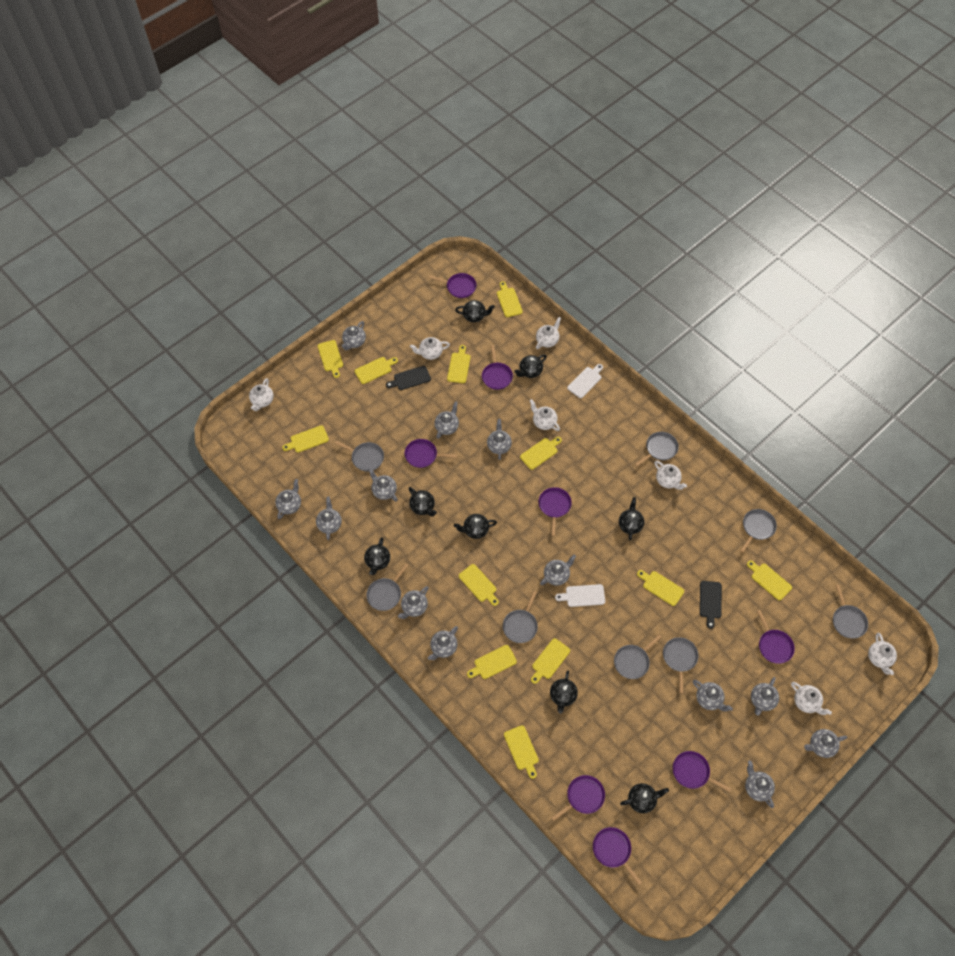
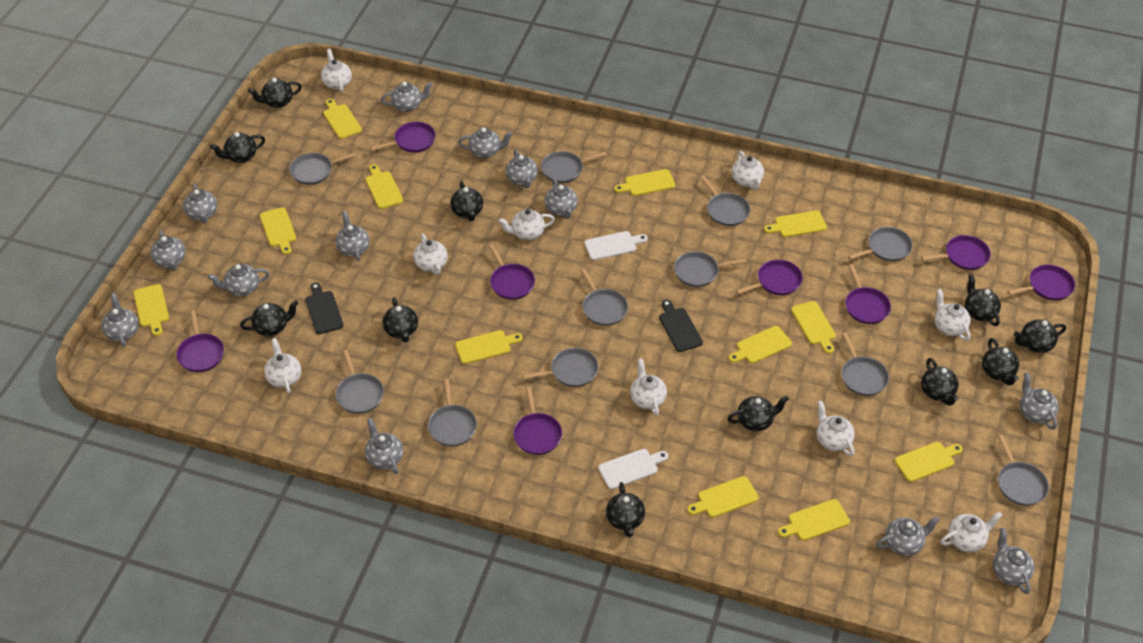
black teapot: 8 -> 11
grey pan: 8 -> 11
white teapot: 7 -> 9

